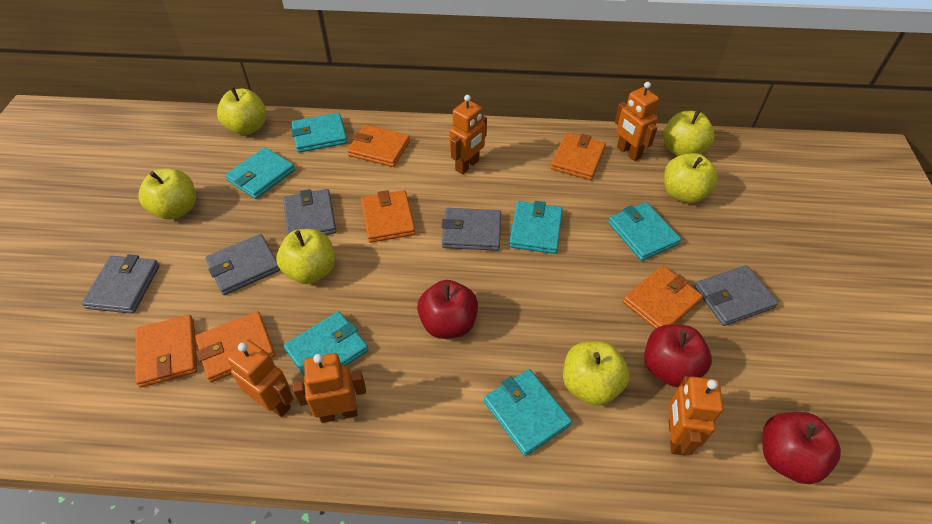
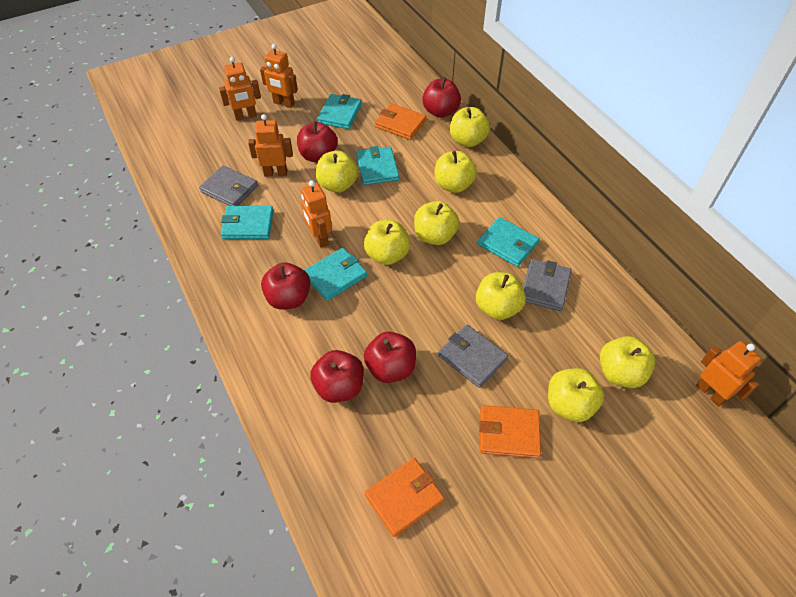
grey wallet: 5 -> 3
orange wallet: 6 -> 3
red apple: 3 -> 5
turquoise wallet: 6 -> 5
yellow apple: 6 -> 8

